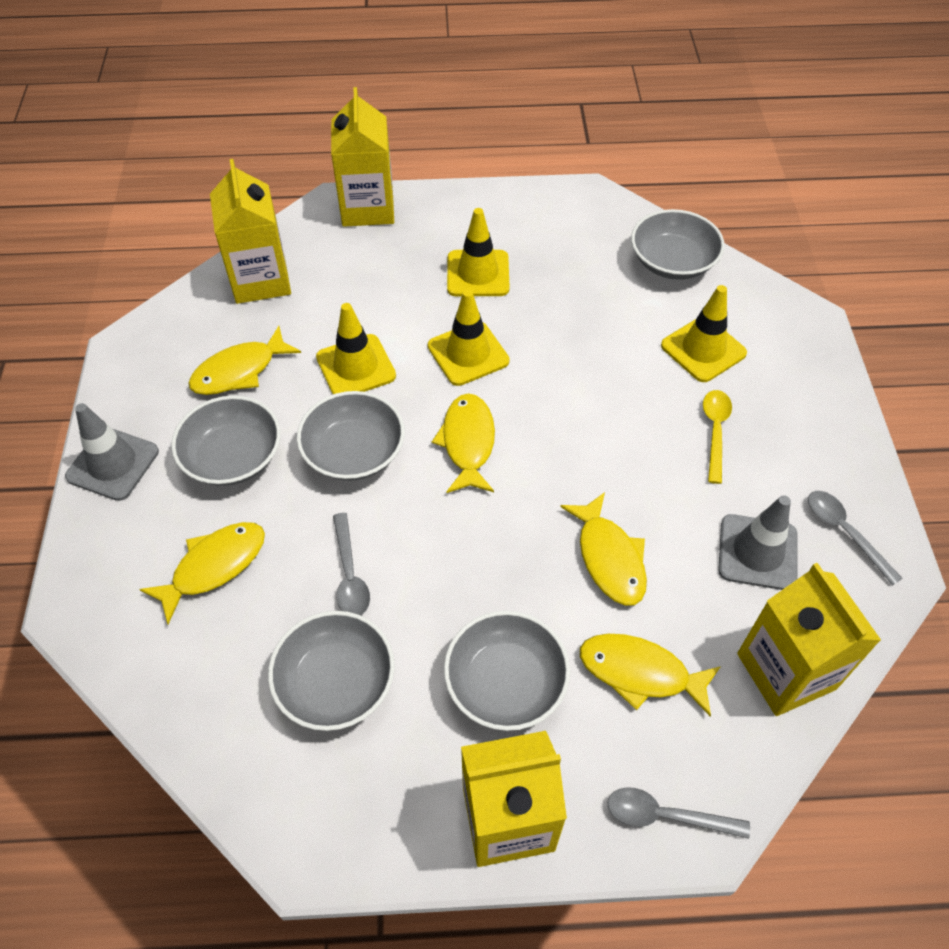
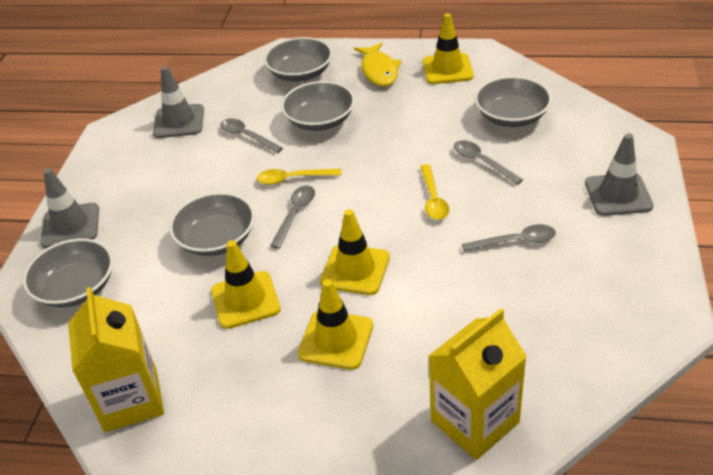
grey spoon: 3 -> 4
grey traffic cone: 2 -> 3
yellow carton: 4 -> 2
yellow fish: 5 -> 1
yellow spoon: 1 -> 2

